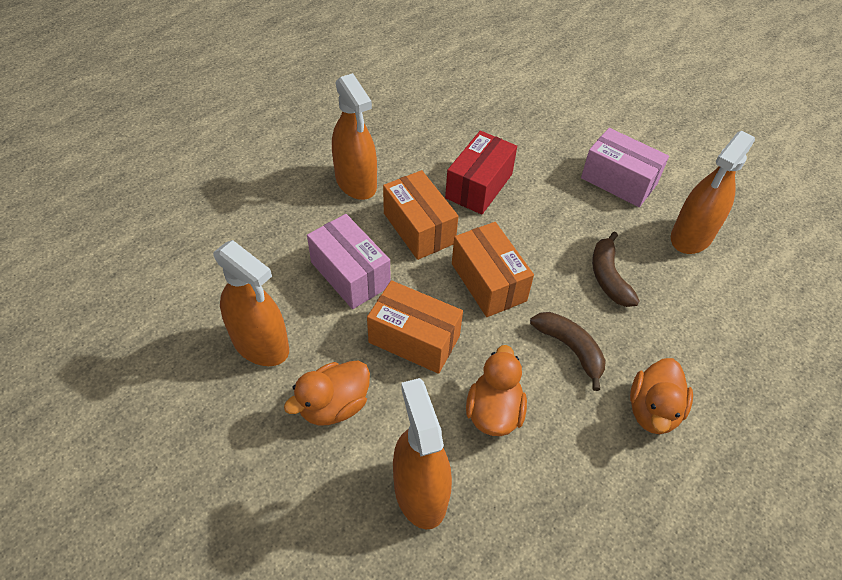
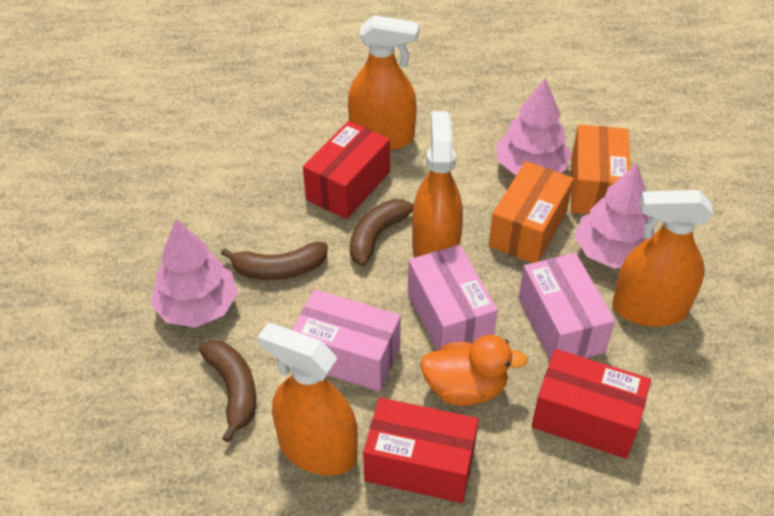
brown banana: 2 -> 3
orange box: 3 -> 2
orange duck: 3 -> 1
pink box: 2 -> 3
pink tree: 0 -> 3
red box: 1 -> 3

